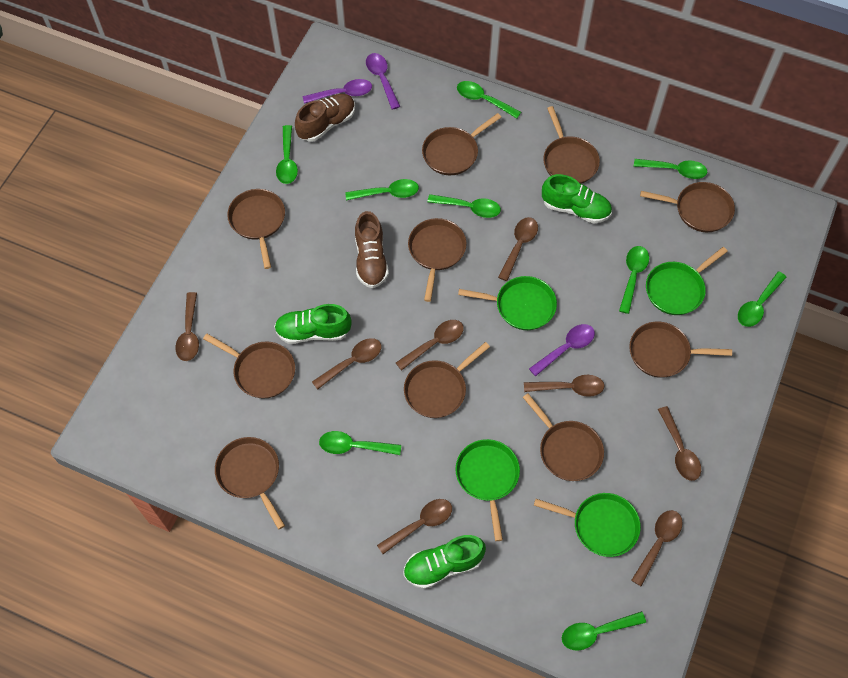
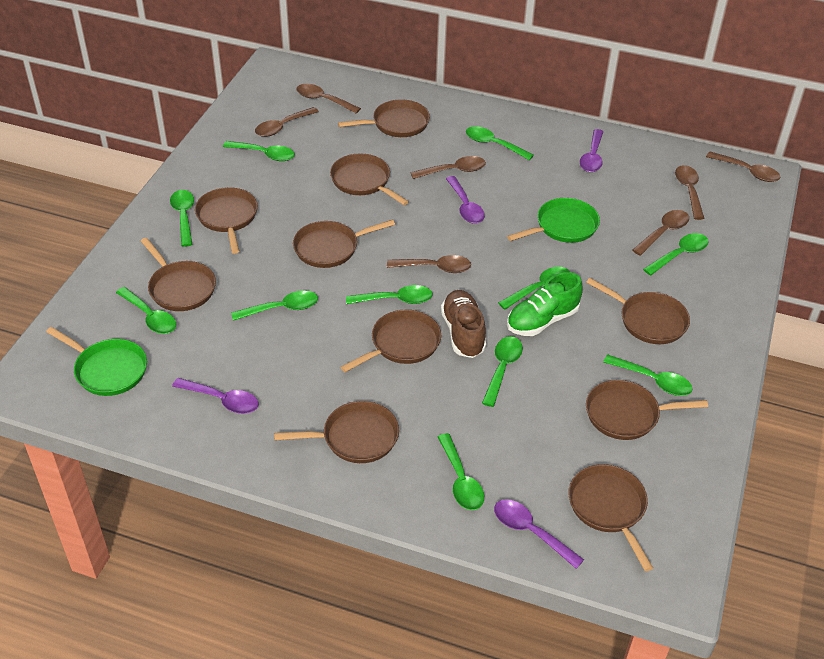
brown shoe: 2 -> 1
brown spoon: 8 -> 7
green pan: 4 -> 2
green shoe: 3 -> 1
green spoon: 9 -> 11
purple spoon: 3 -> 4

